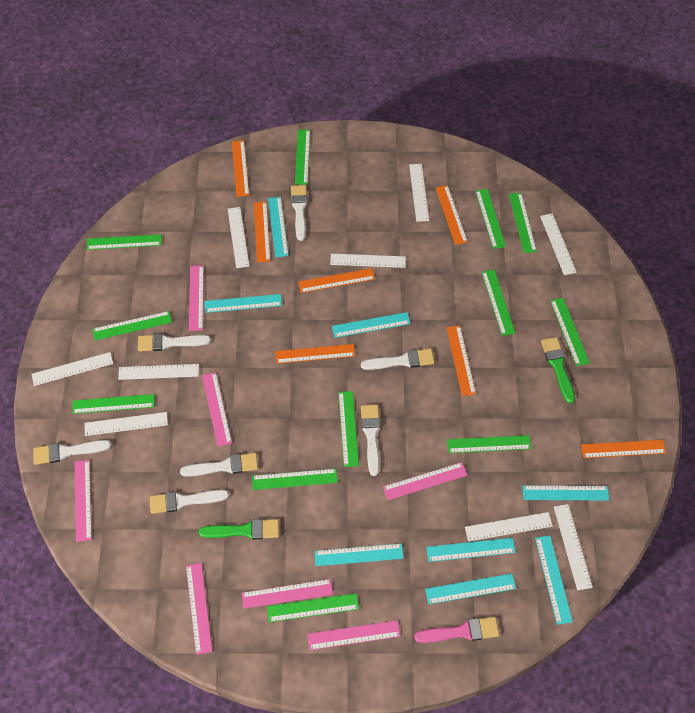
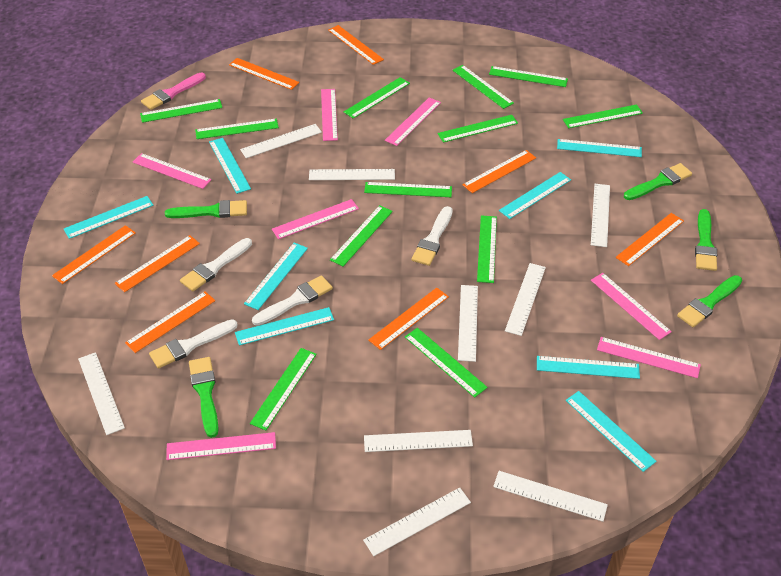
green brush: 2 -> 5
orange ruler: 7 -> 8
white brush: 7 -> 4

